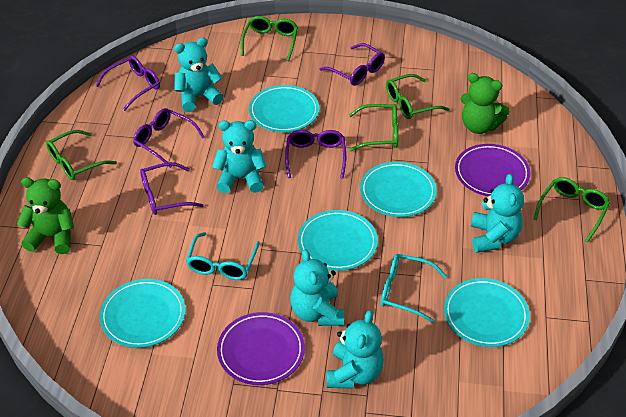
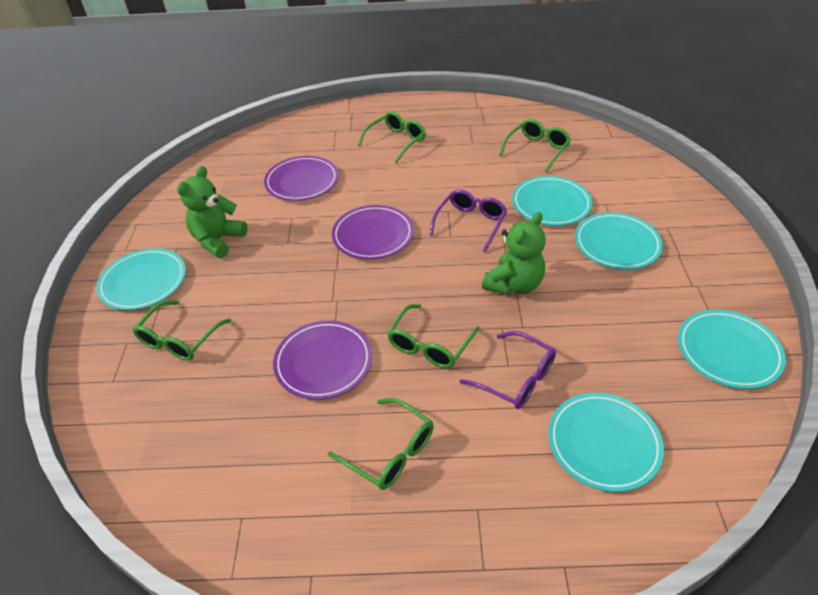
purple glasses: 5 -> 2
purple plate: 2 -> 3
turquoise glasses: 2 -> 0
turquoise teddy bear: 5 -> 0

